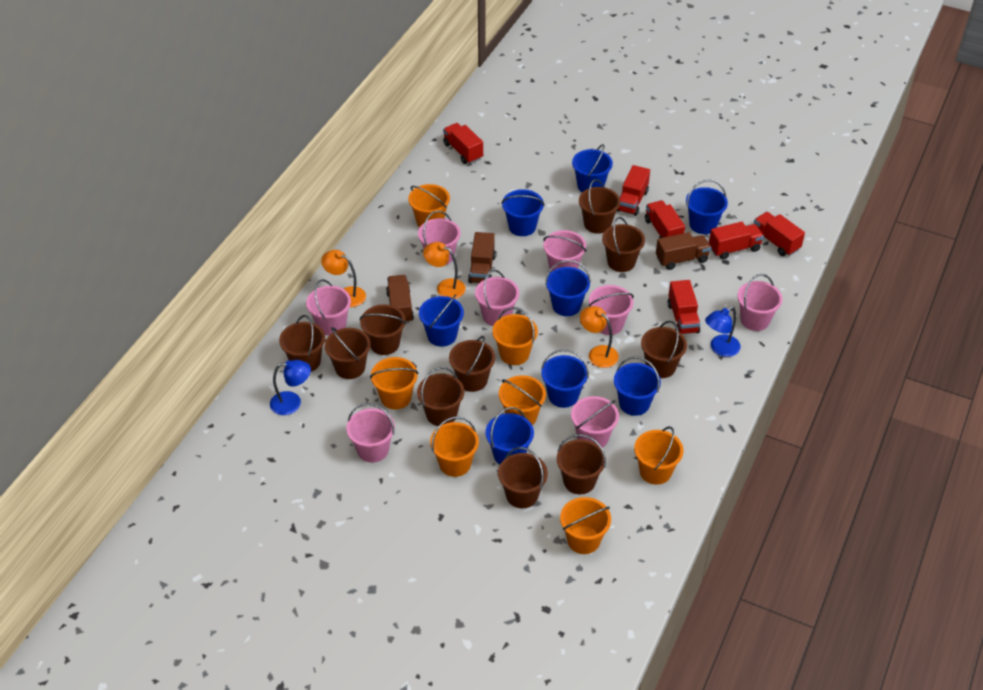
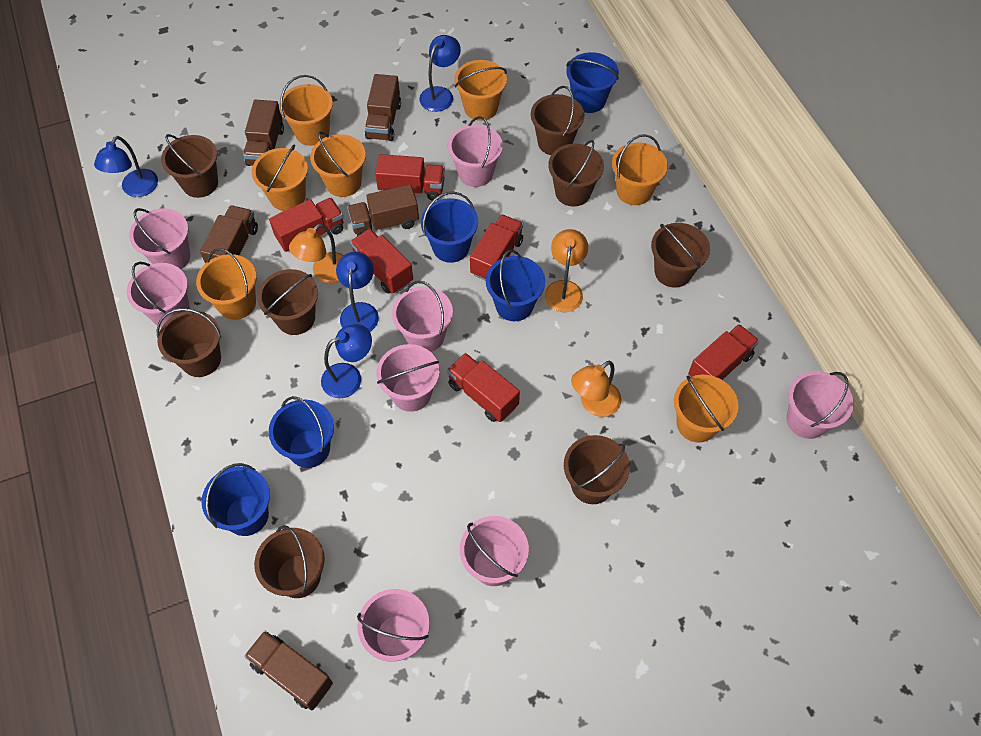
blue bucket: 8 -> 5
blue lamp: 2 -> 4
brown bucket: 10 -> 8
brown truck: 3 -> 5

